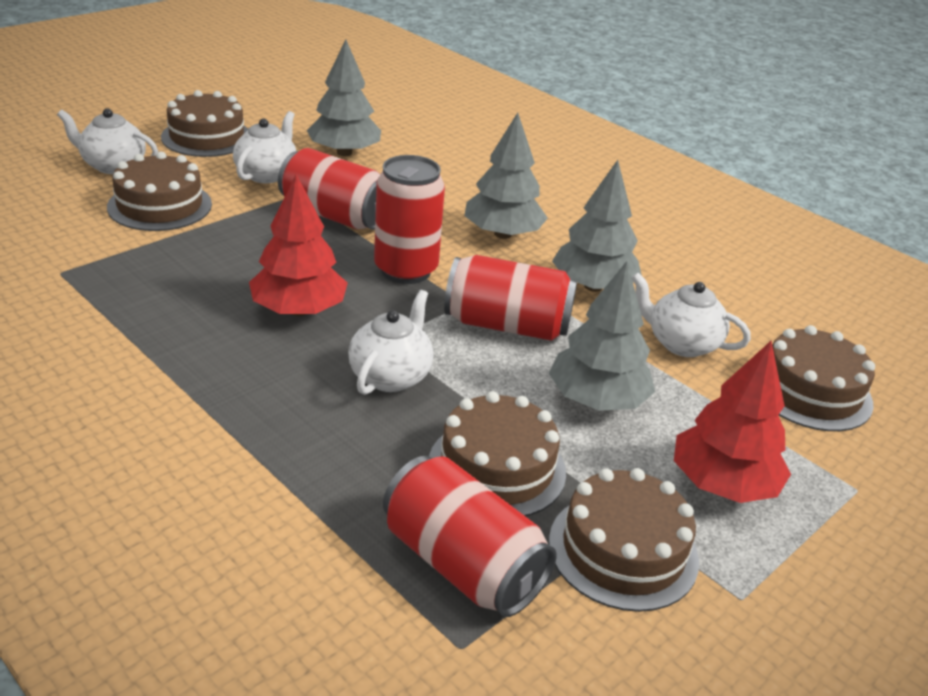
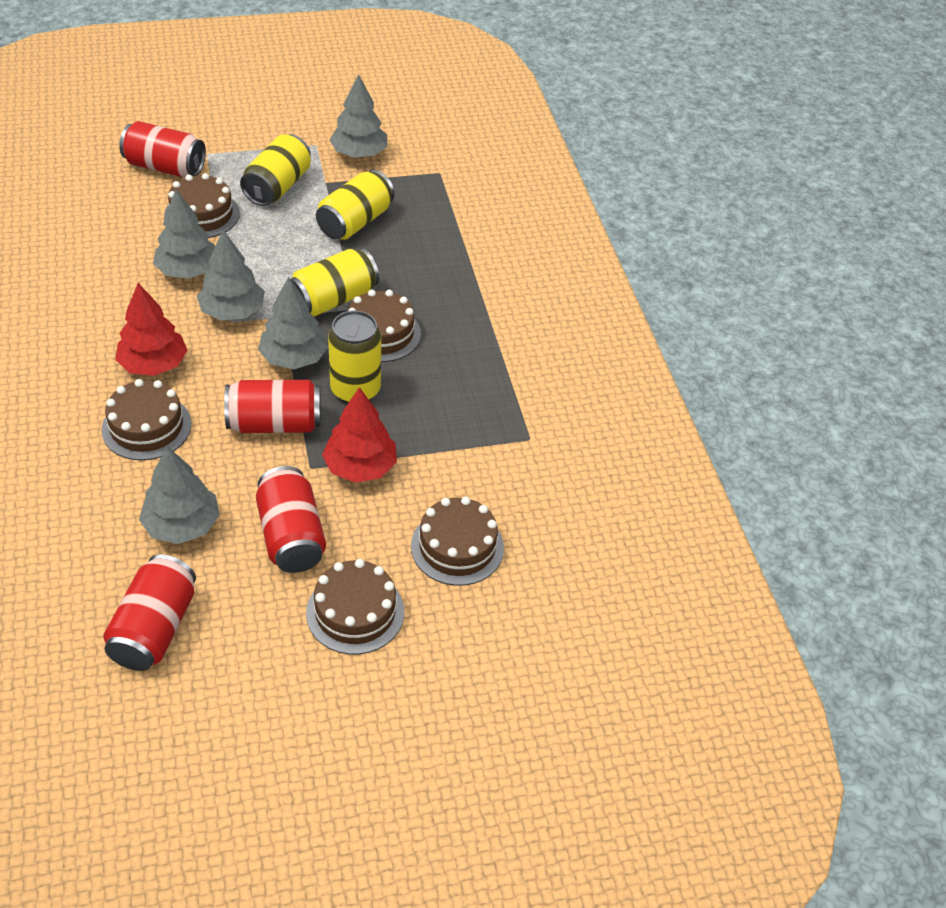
grey tree: 4 -> 5
white teapot: 4 -> 0
yellow can: 0 -> 4

